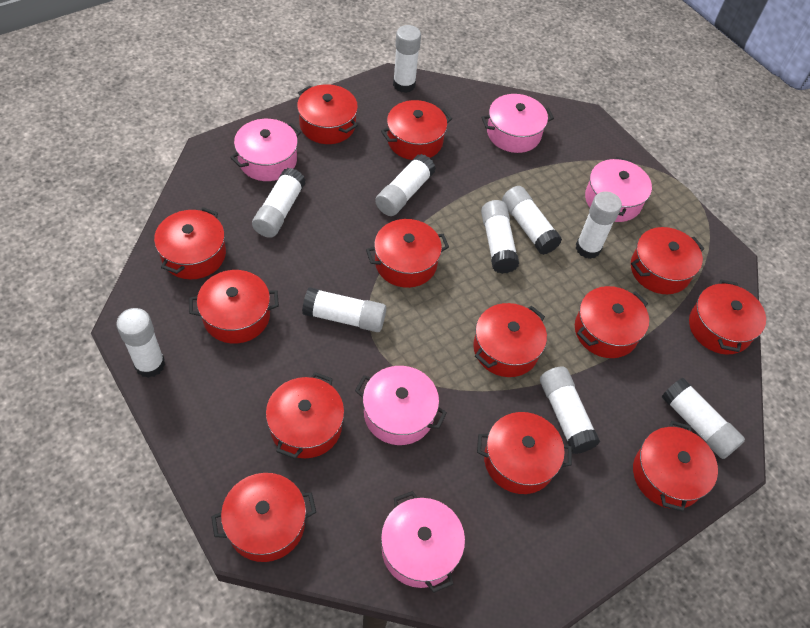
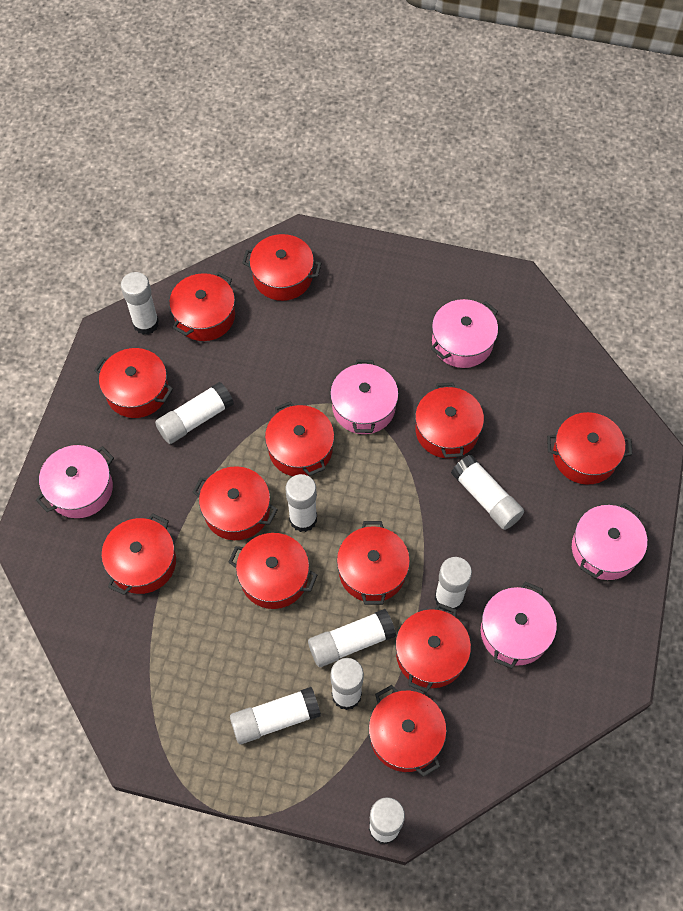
red pot: 13 -> 12
white glue stick: 10 -> 9

